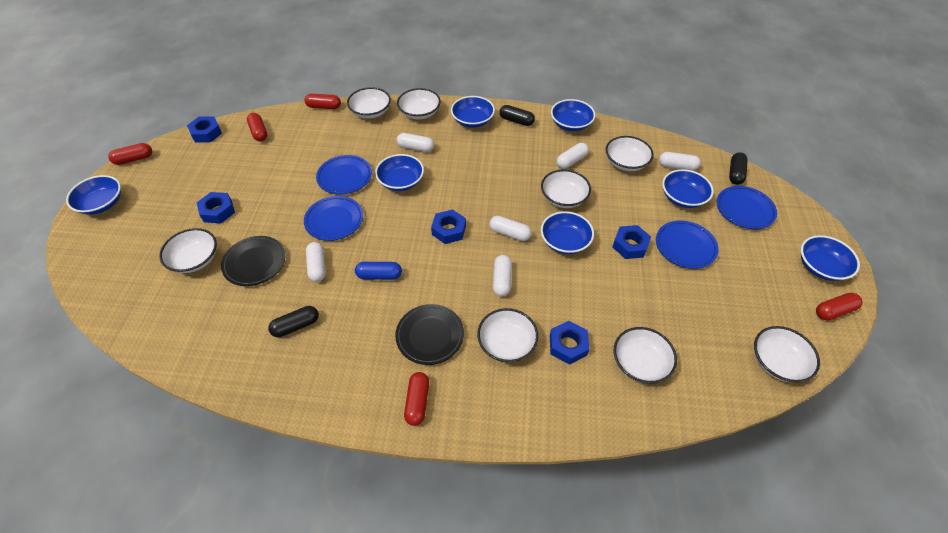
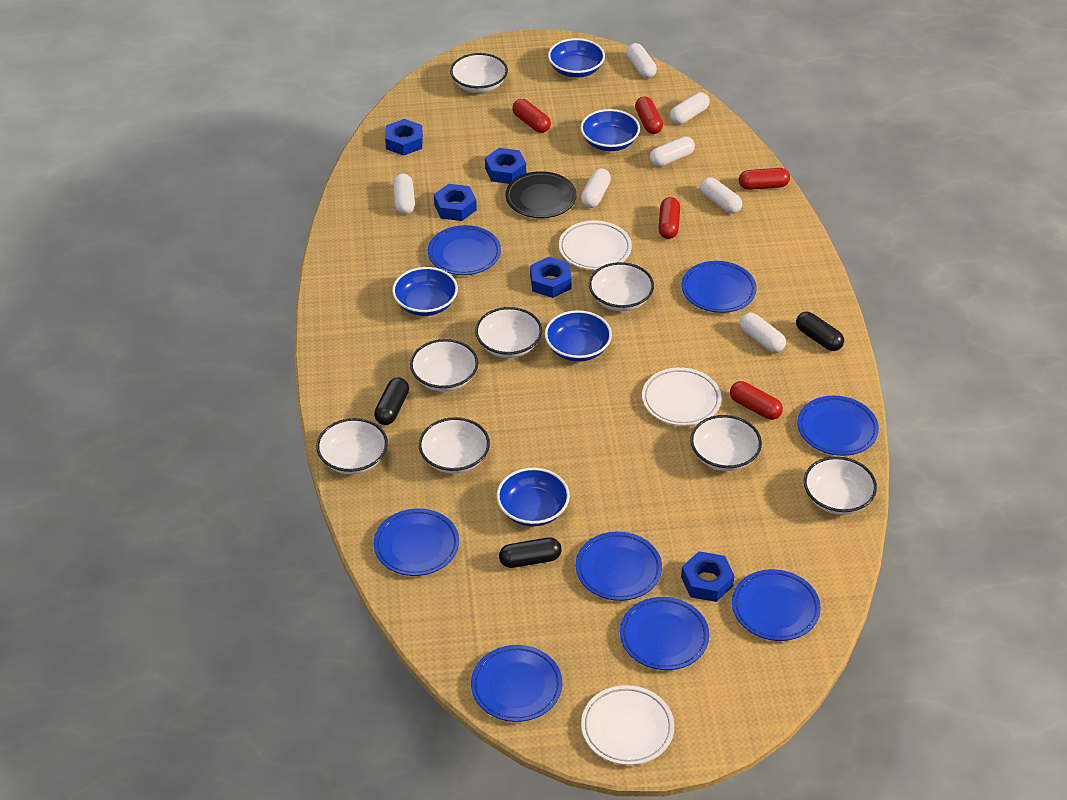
black plate: 2 -> 1
blue bowl: 7 -> 5
blue capsule: 1 -> 0
blue plate: 4 -> 8
white capsule: 6 -> 7
white plate: 0 -> 3

